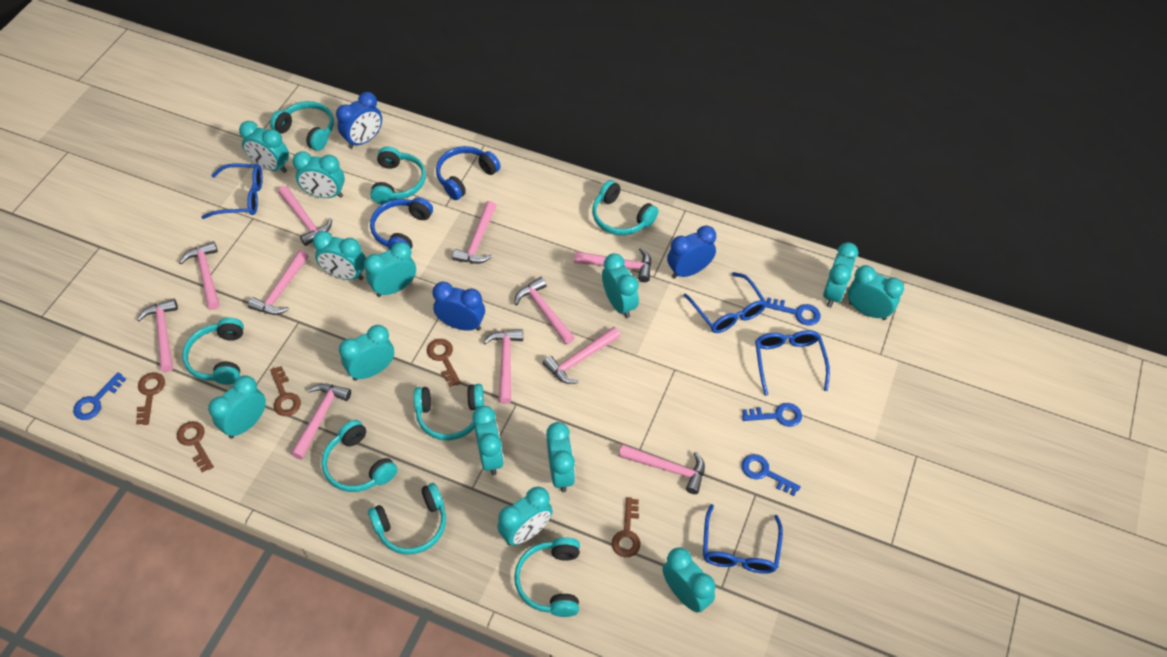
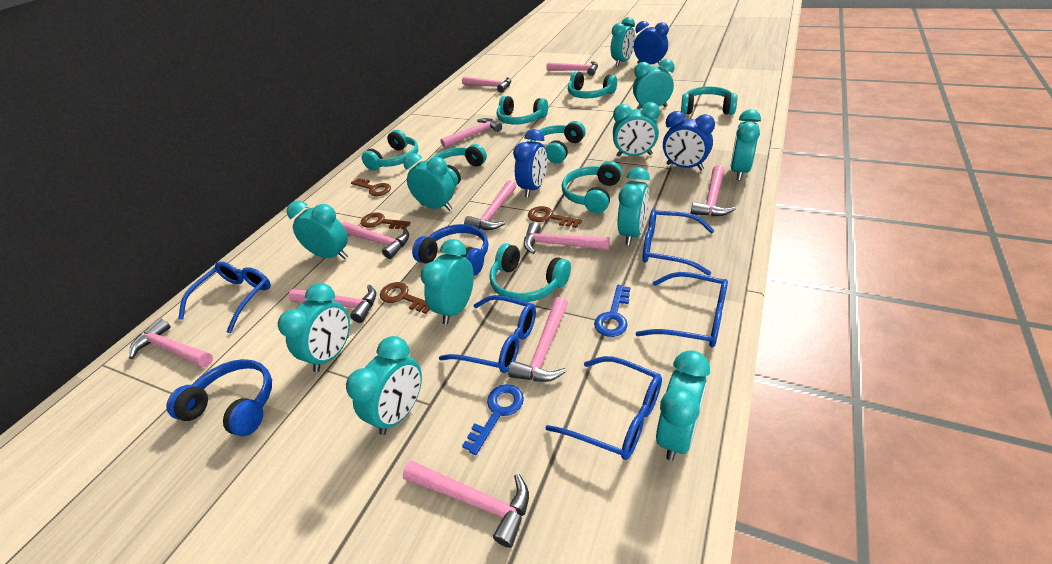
blue glasses: 4 -> 5
blue key: 4 -> 2
brown key: 5 -> 4
turquoise clock: 13 -> 11

